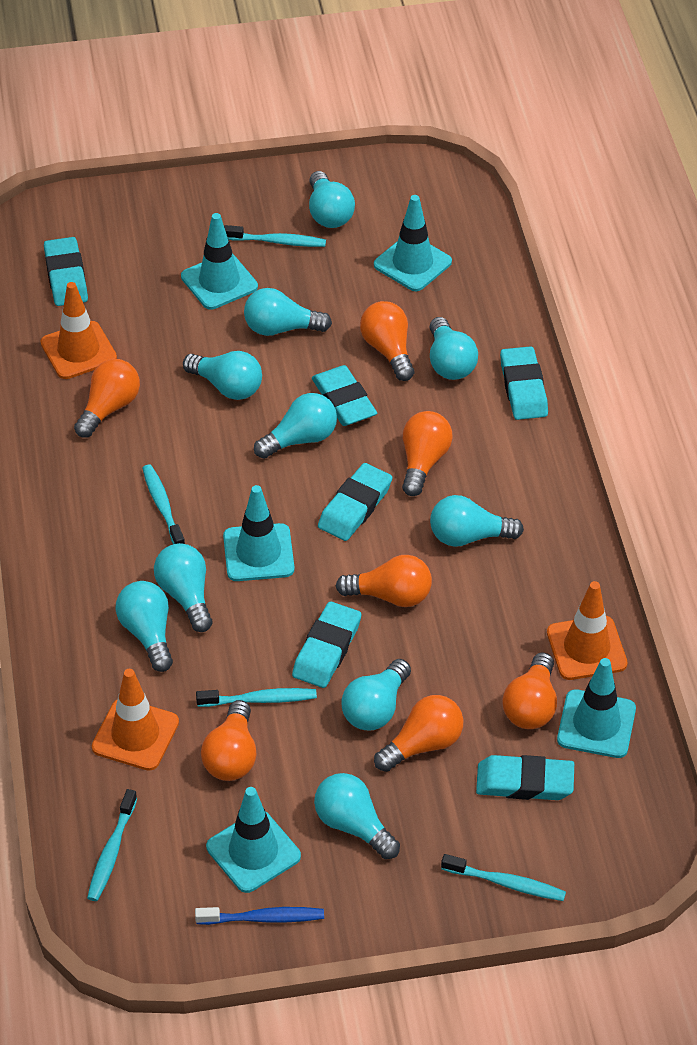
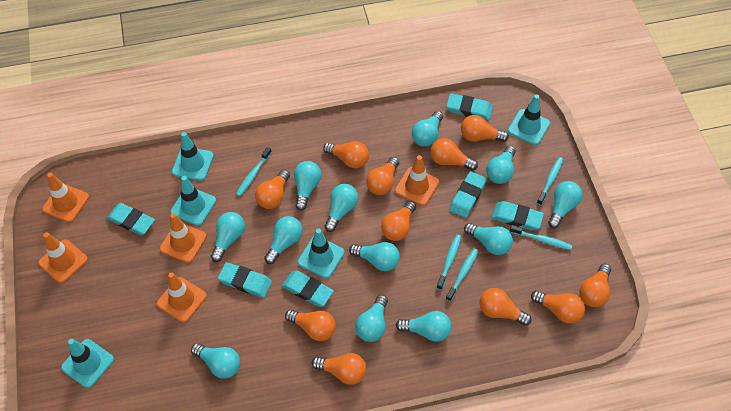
blue toothbrush: 1 -> 0
orange light bulb: 7 -> 11
orange traffic cone: 3 -> 5
turquoise light bulb: 10 -> 12

